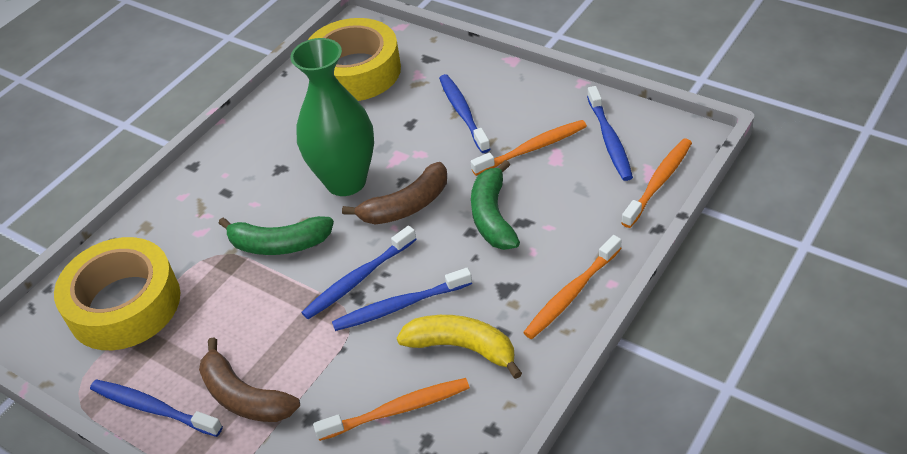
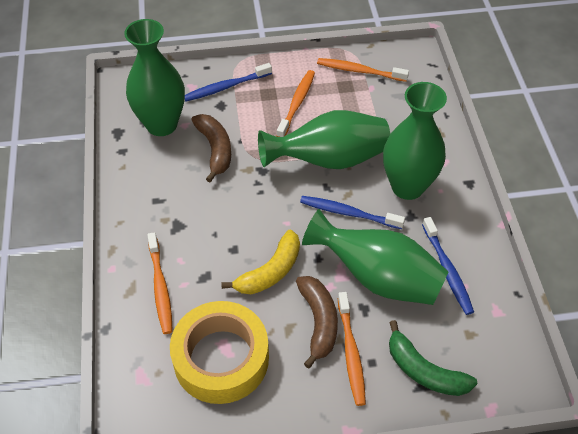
blue toothbrush: 5 -> 3
green banana: 2 -> 1
green vase: 1 -> 4
yellow tape: 2 -> 1

